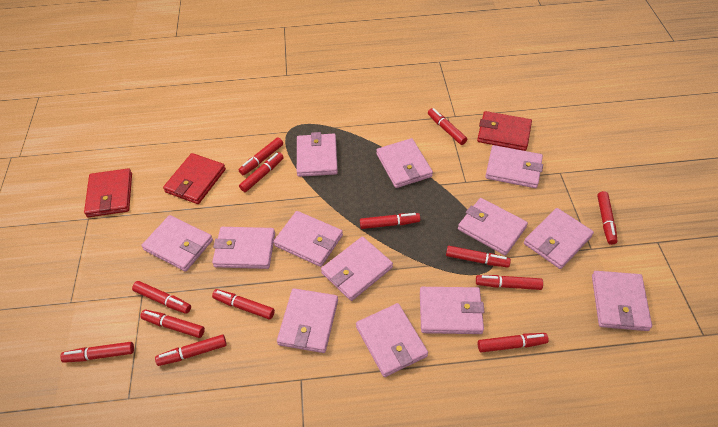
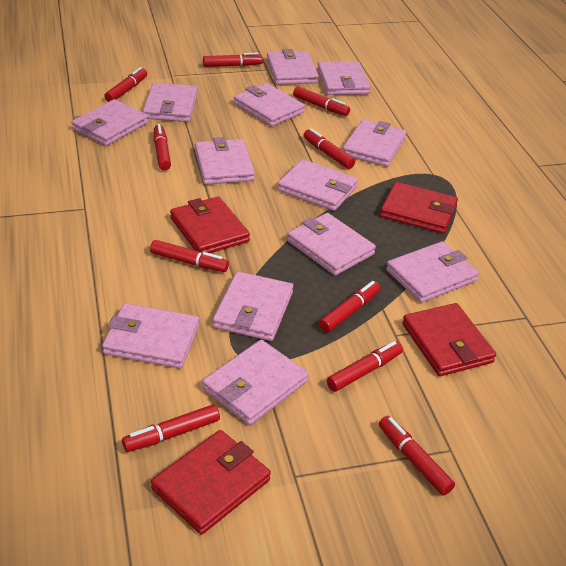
red marker: 13 -> 10
red wallet: 3 -> 4

